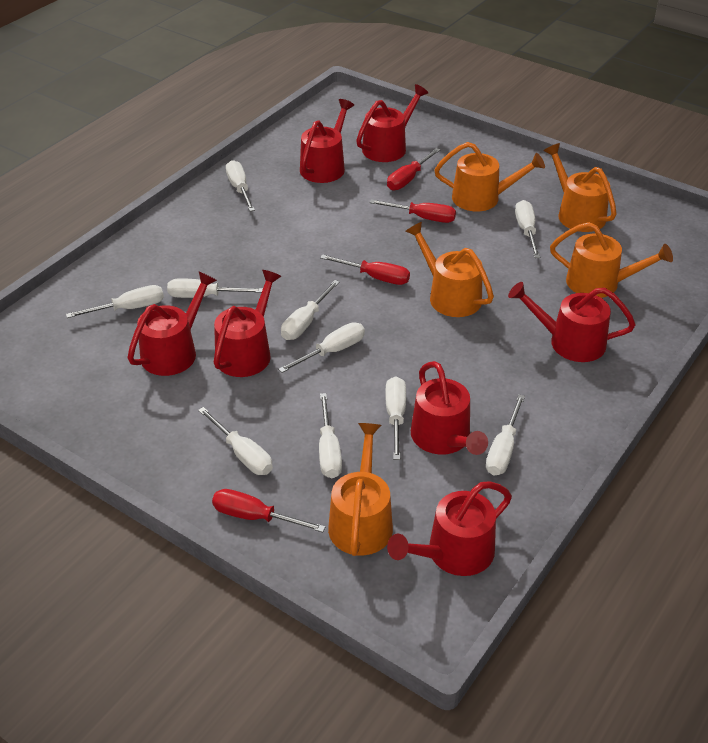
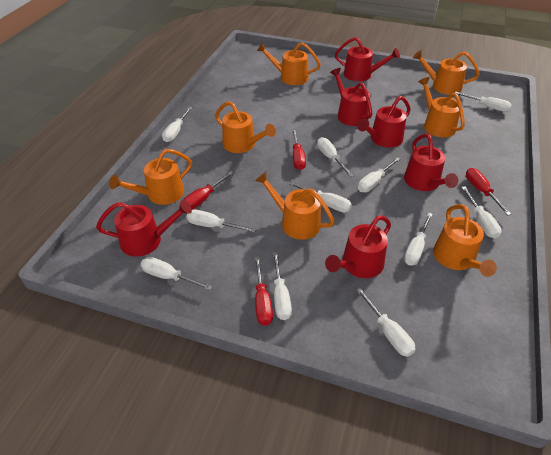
orange watering can: 5 -> 7
red watering can: 7 -> 6
white screwdriver: 10 -> 11

